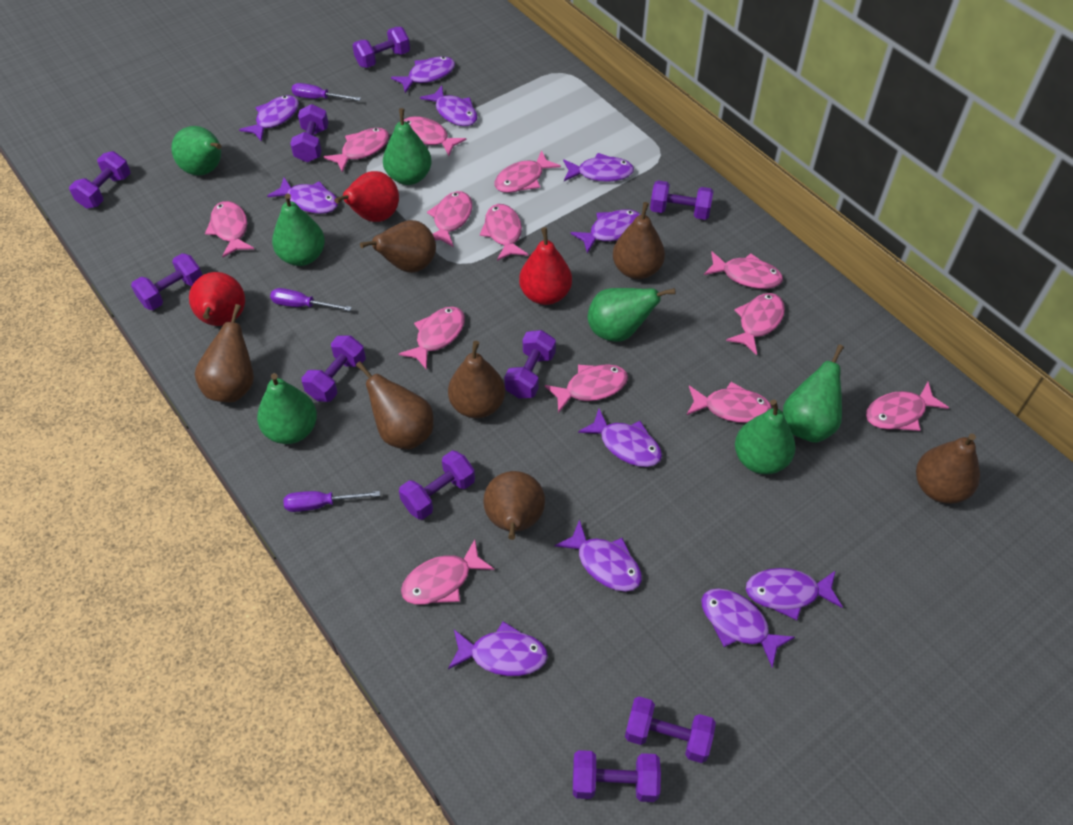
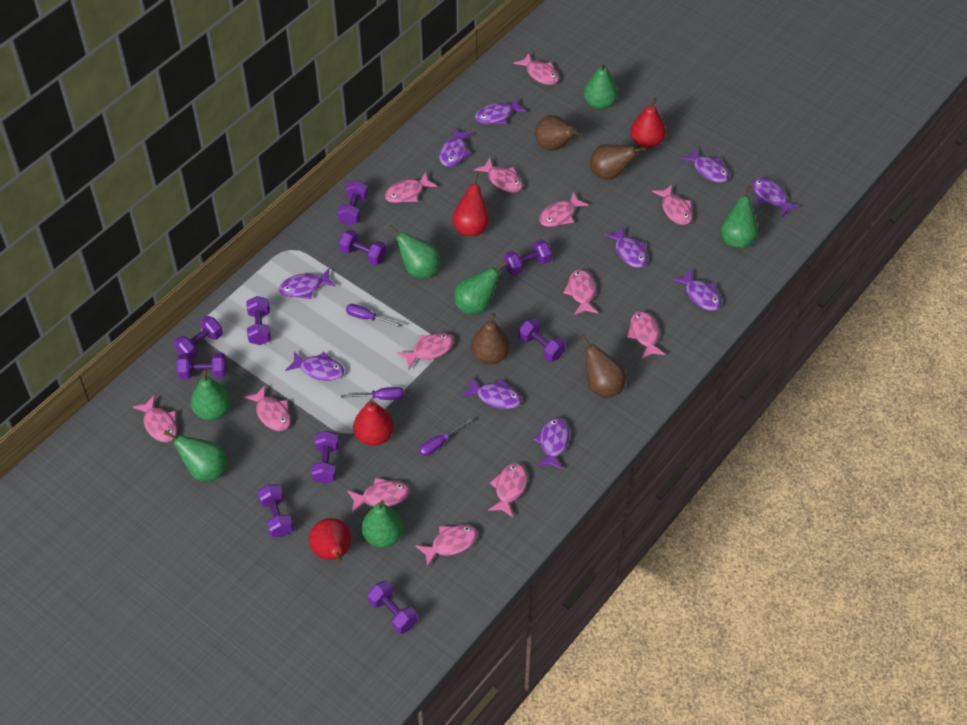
brown pear: 7 -> 4
purple fish: 11 -> 10
red pear: 3 -> 4

